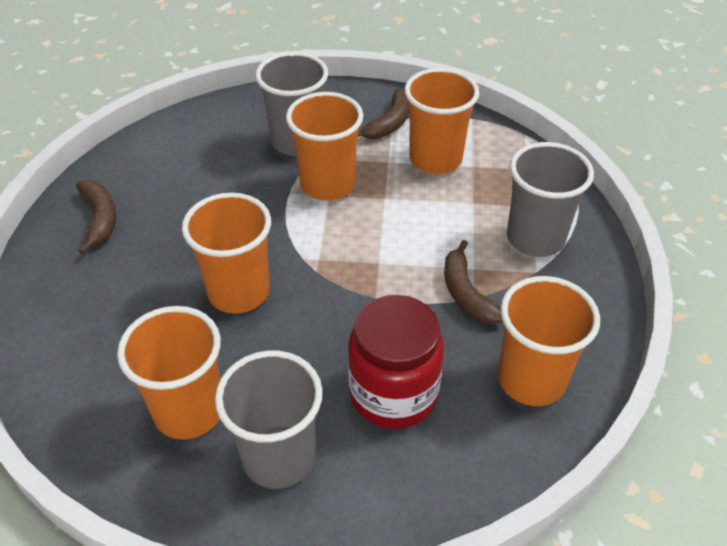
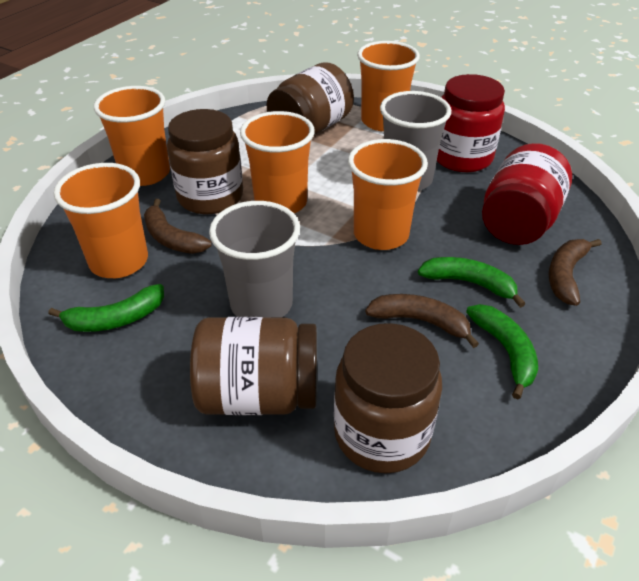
brown jar: 0 -> 4
green banana: 0 -> 3
grey cup: 3 -> 2
red jar: 1 -> 2

